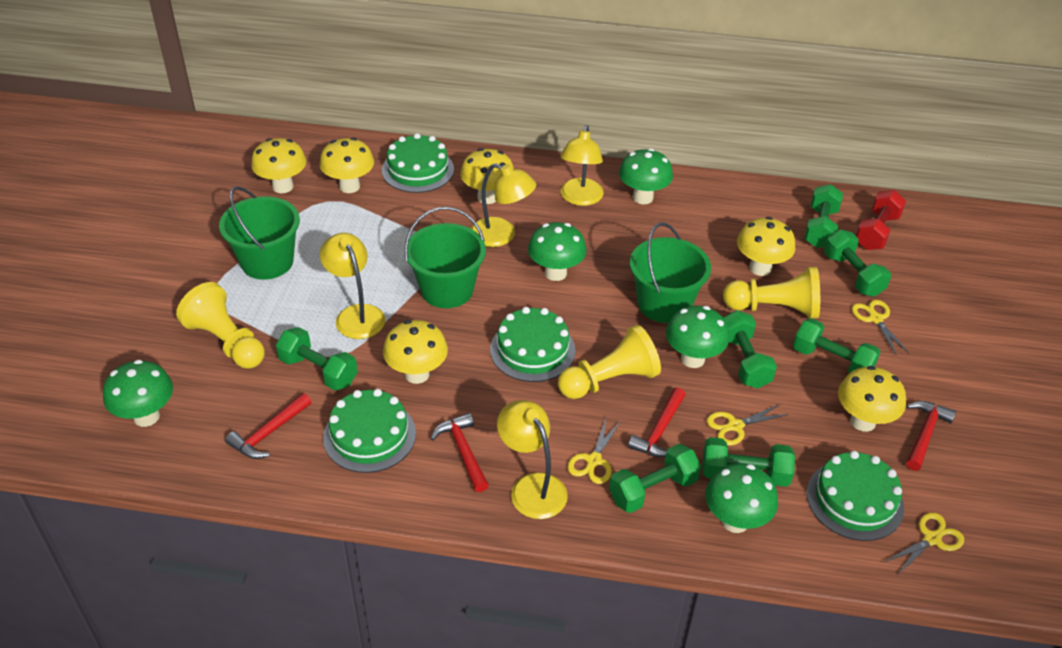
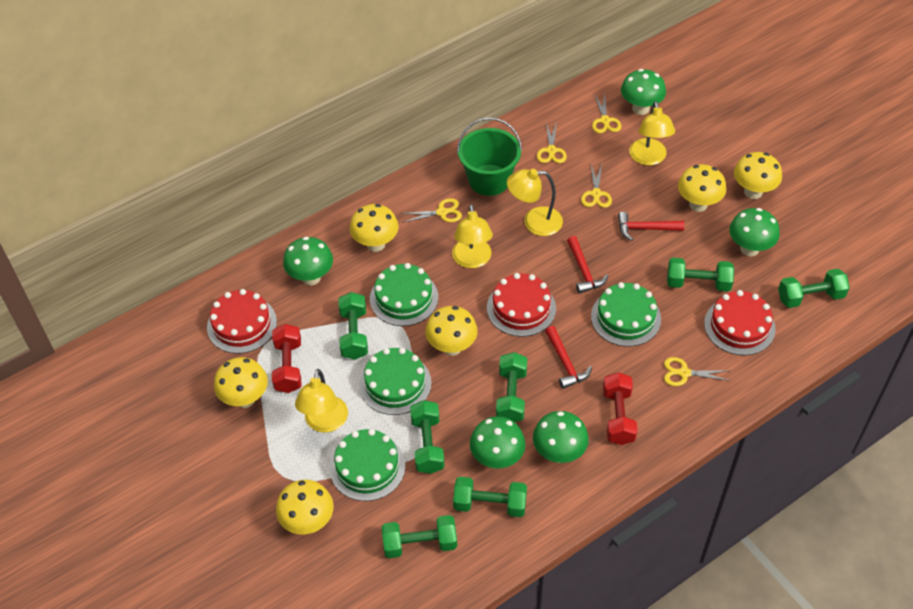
green bucket: 3 -> 1
red cake: 0 -> 3
red dumbbell: 1 -> 2
red hammer: 4 -> 3
yellow pawn: 3 -> 0
yellow scissors: 4 -> 5

